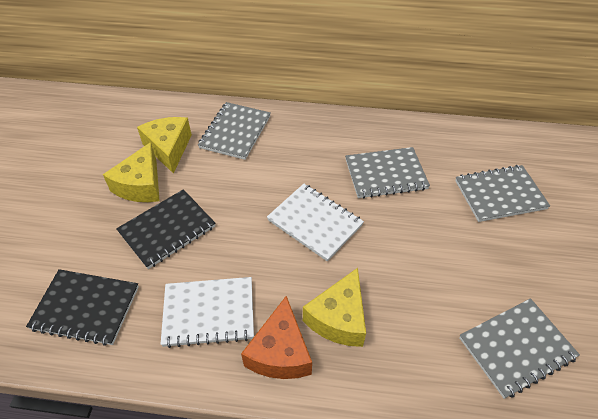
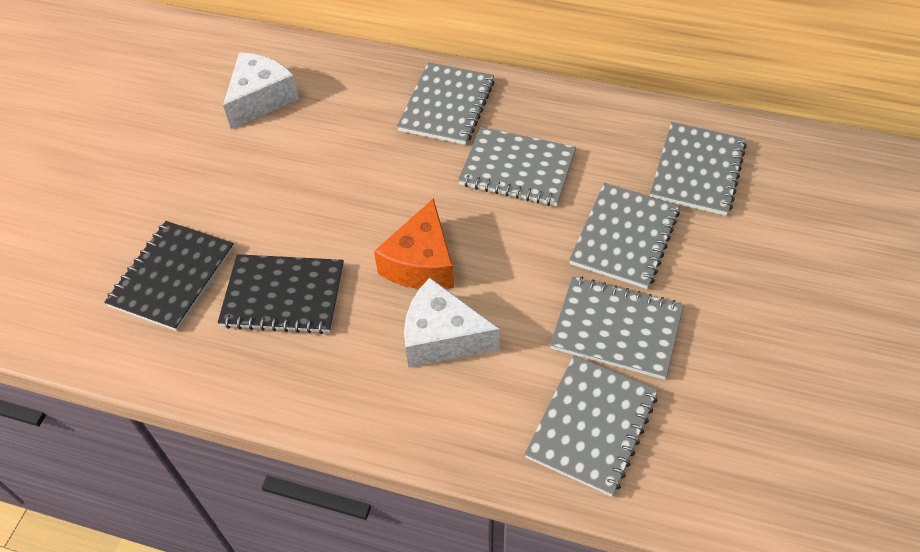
grey notebook: 4 -> 6
white cheese: 0 -> 2
white notebook: 2 -> 0
yellow cheese: 3 -> 0

